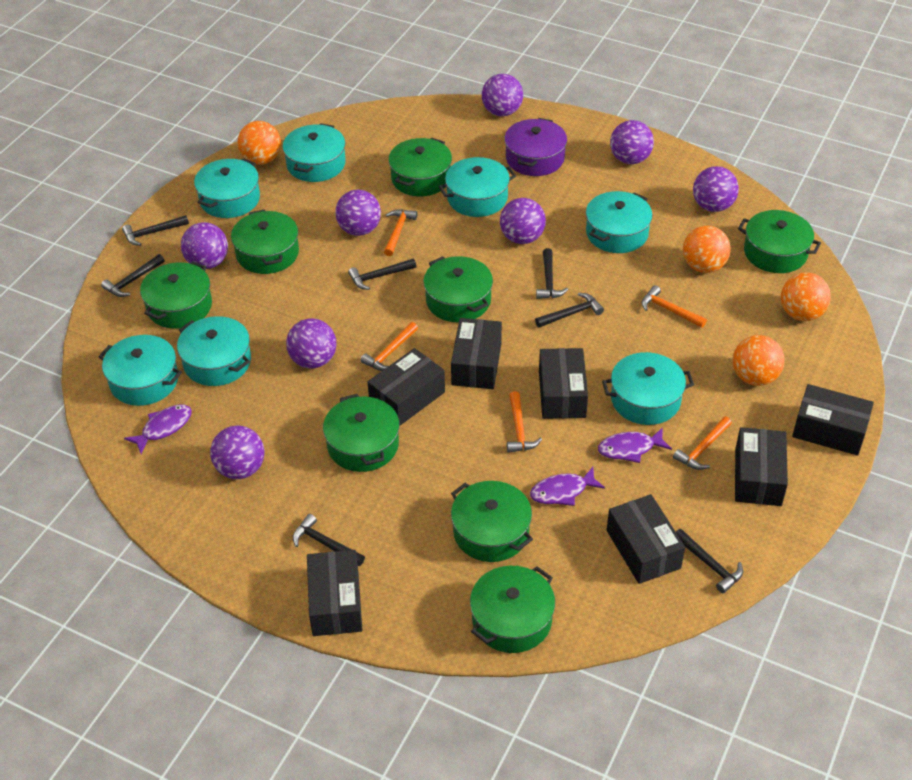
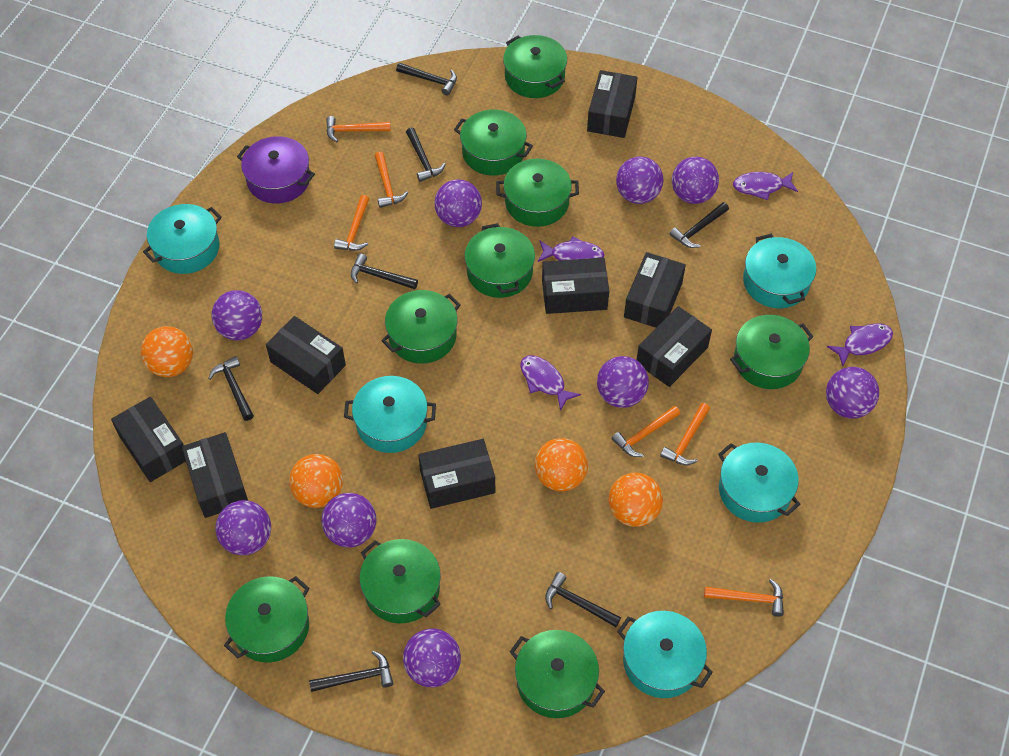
black box: 7 -> 8
green pot: 8 -> 9
orange hammer: 5 -> 6
purple ball: 8 -> 9
purple fish: 3 -> 4
turquoise pot: 7 -> 5

